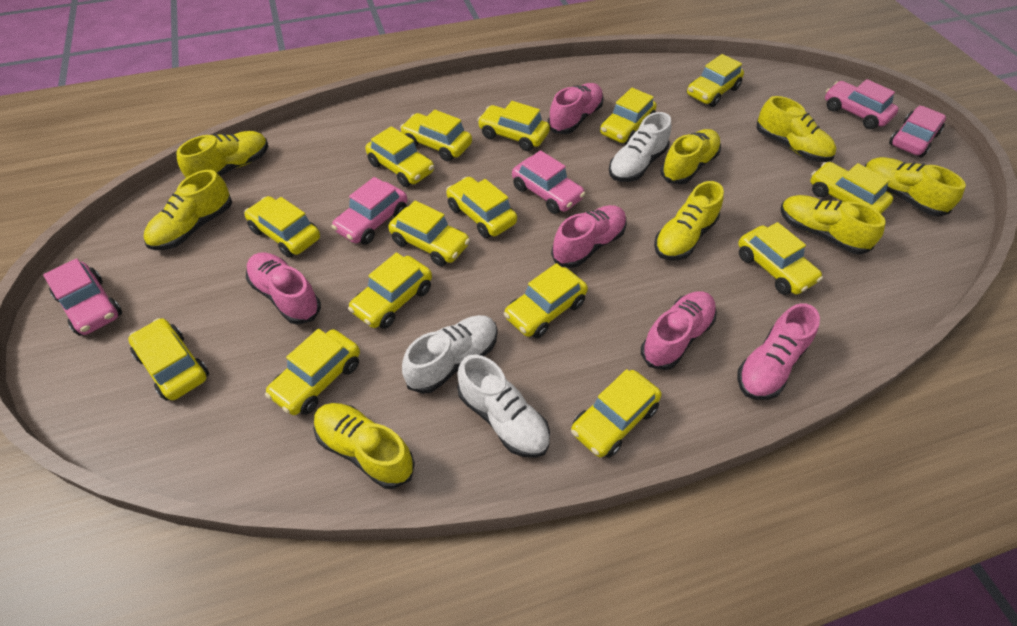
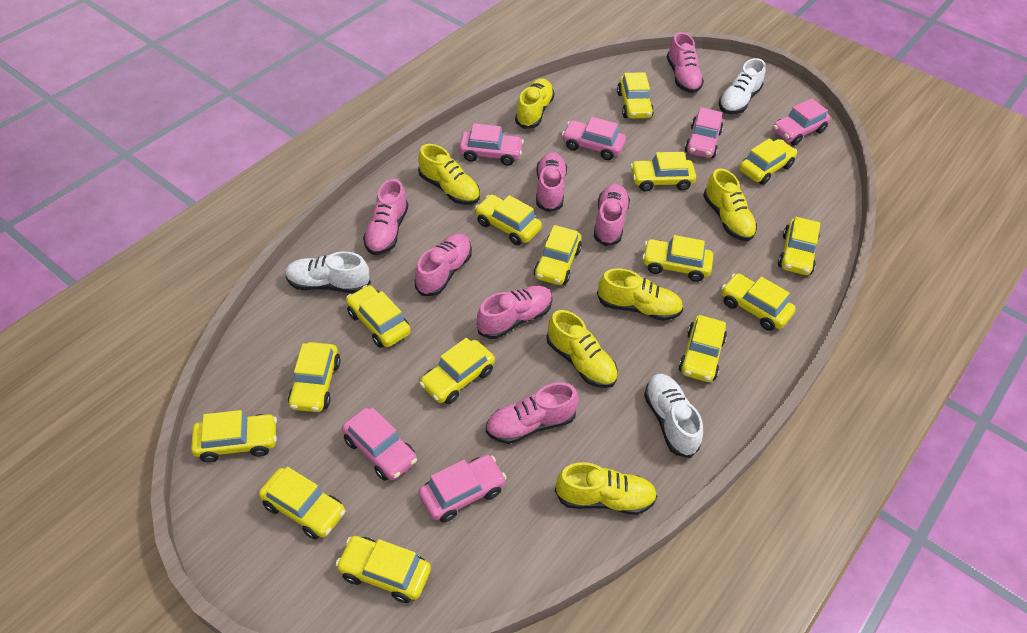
pink car: 5 -> 6
pink shoe: 5 -> 7
yellow shoe: 8 -> 6

